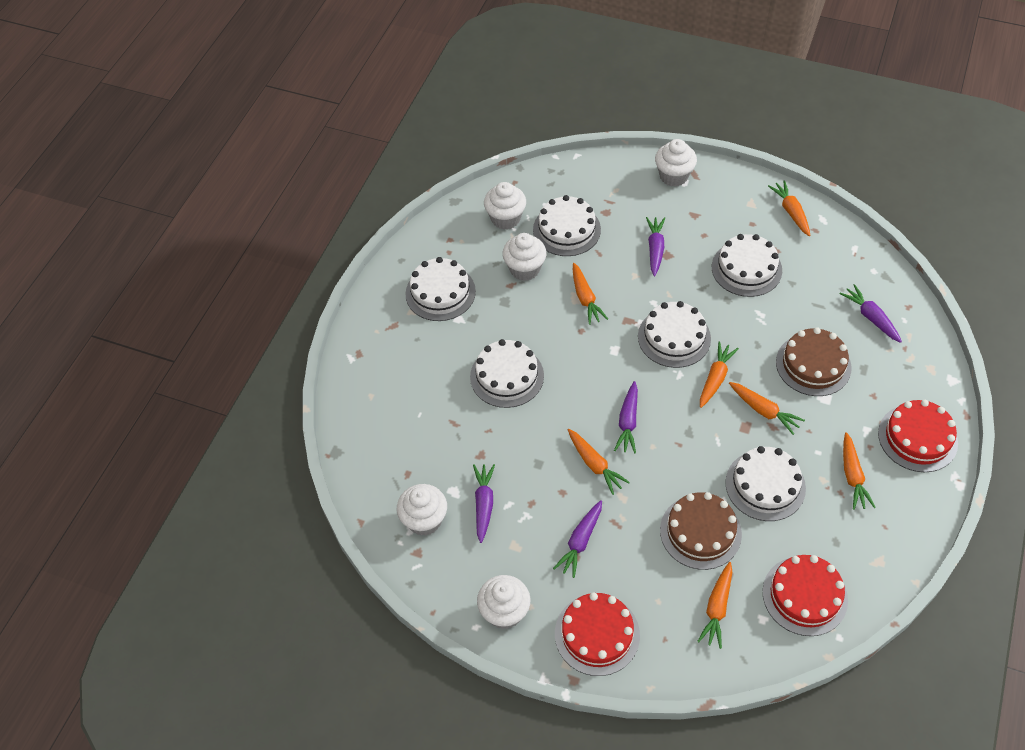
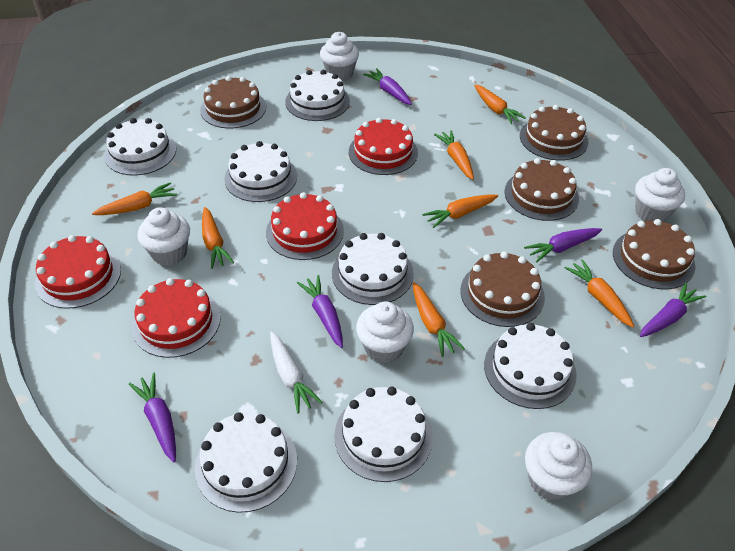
brown cake: 2 -> 5
red cake: 3 -> 4
white cake: 6 -> 7
white carrot: 0 -> 1

